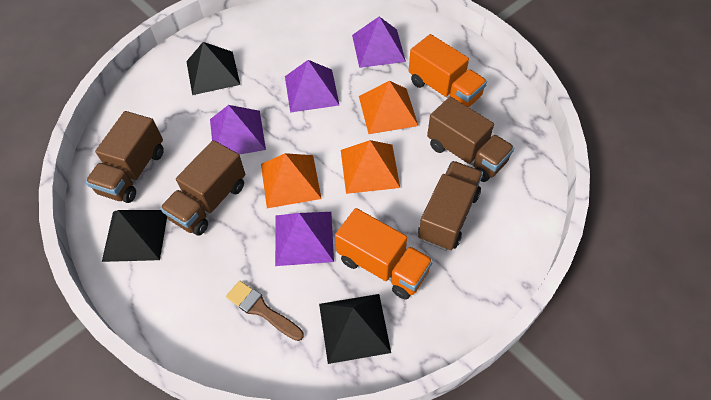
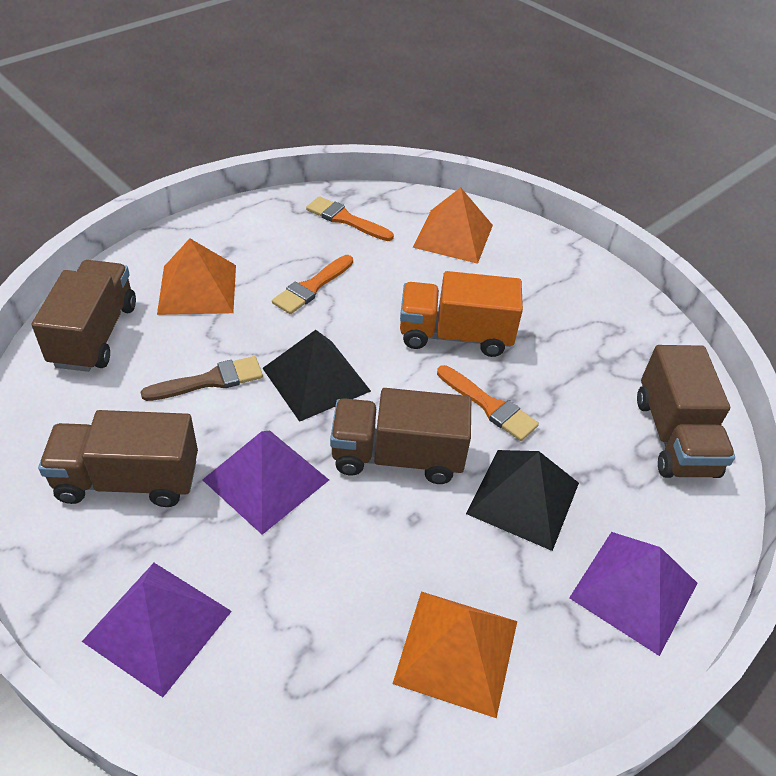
black pyramid: 3 -> 2
orange brush: 0 -> 3
orange truck: 2 -> 1
purple pyramid: 4 -> 3

